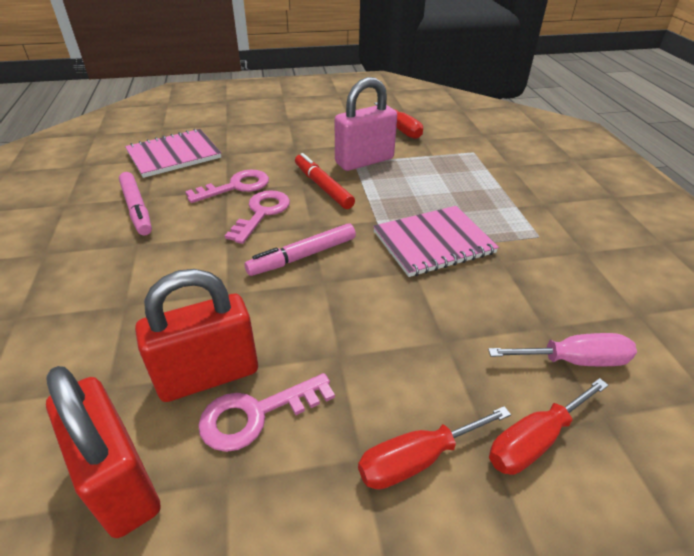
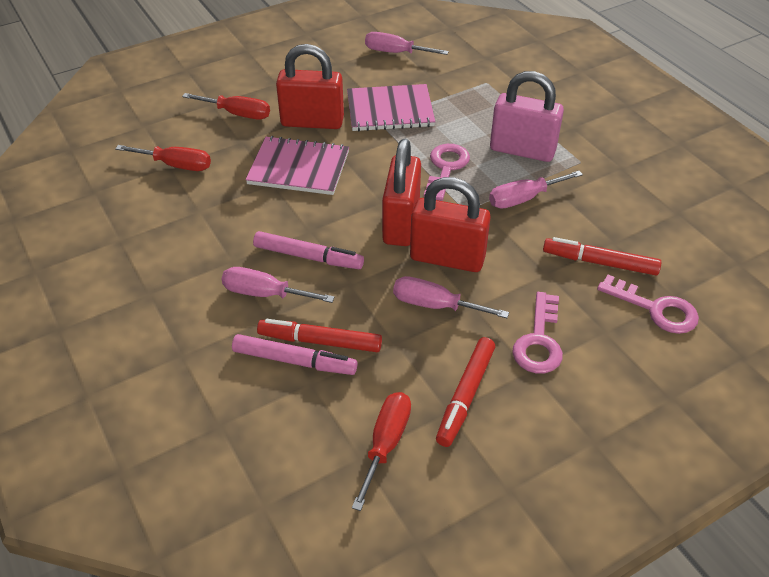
pink screwdriver: 1 -> 4
red marker: 1 -> 3
red padlock: 2 -> 3

